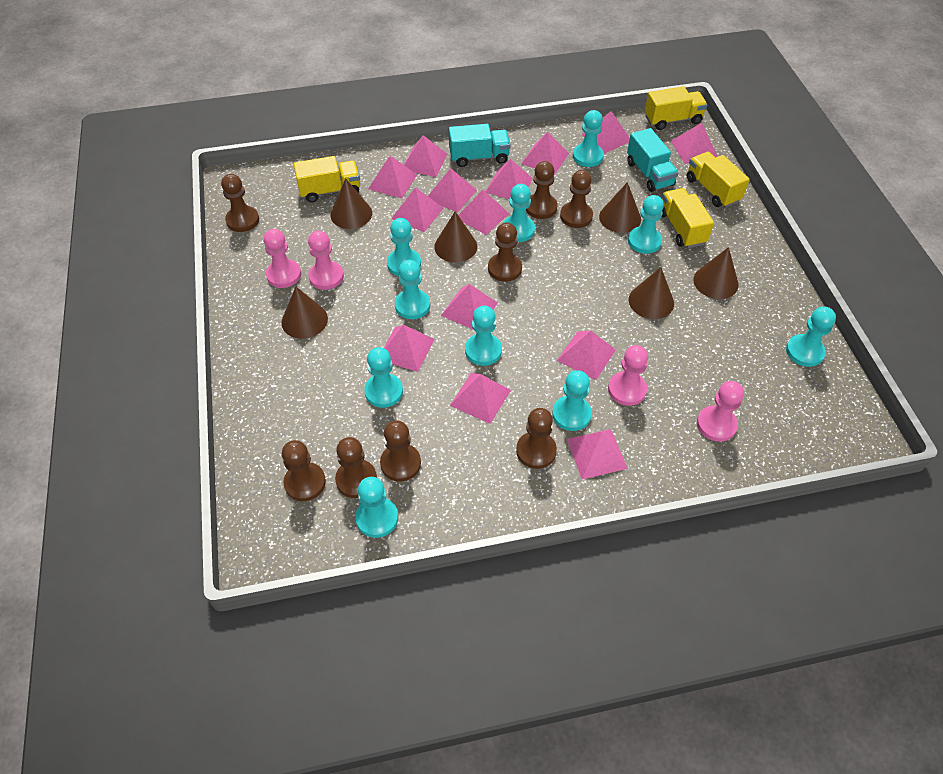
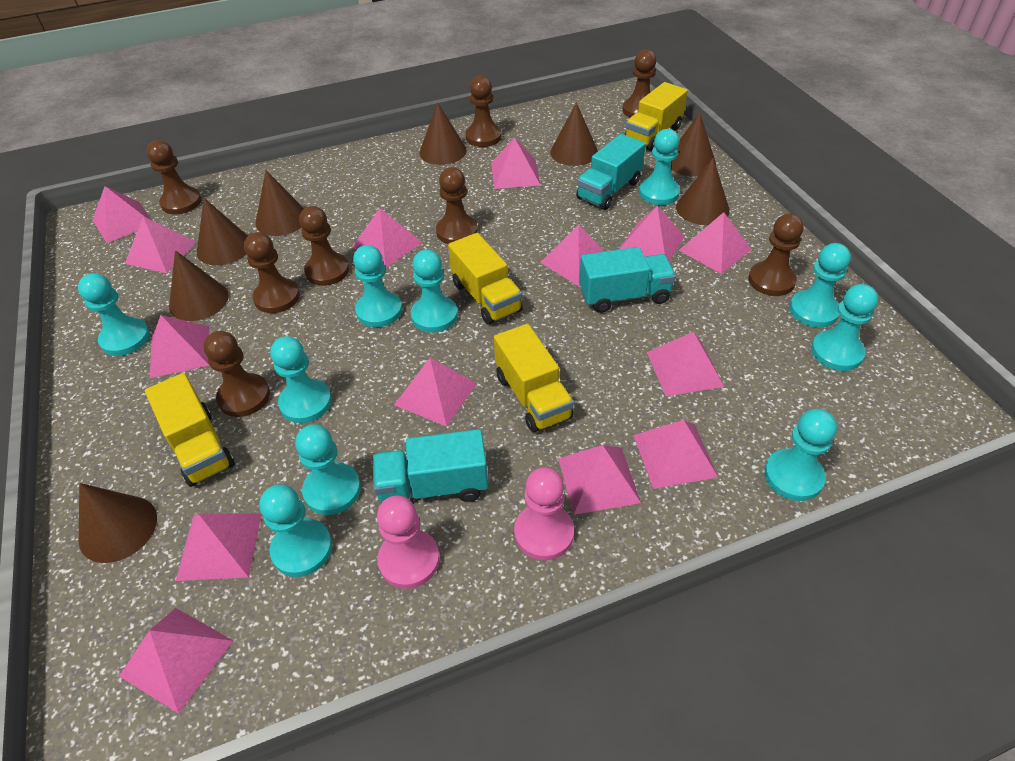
brown cone: 6 -> 8
pink pawn: 4 -> 2
turquoise truck: 2 -> 3

